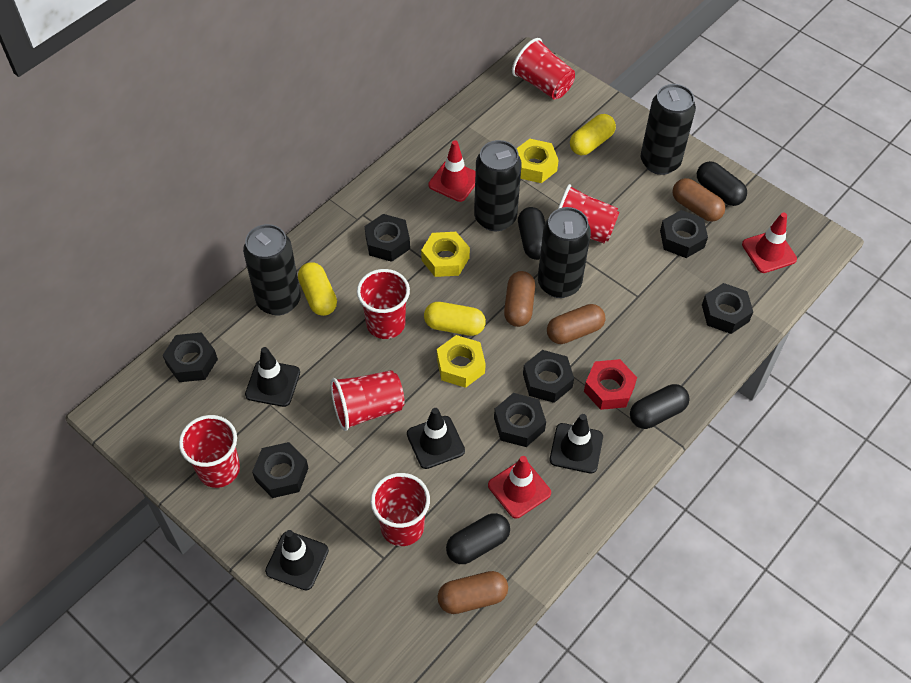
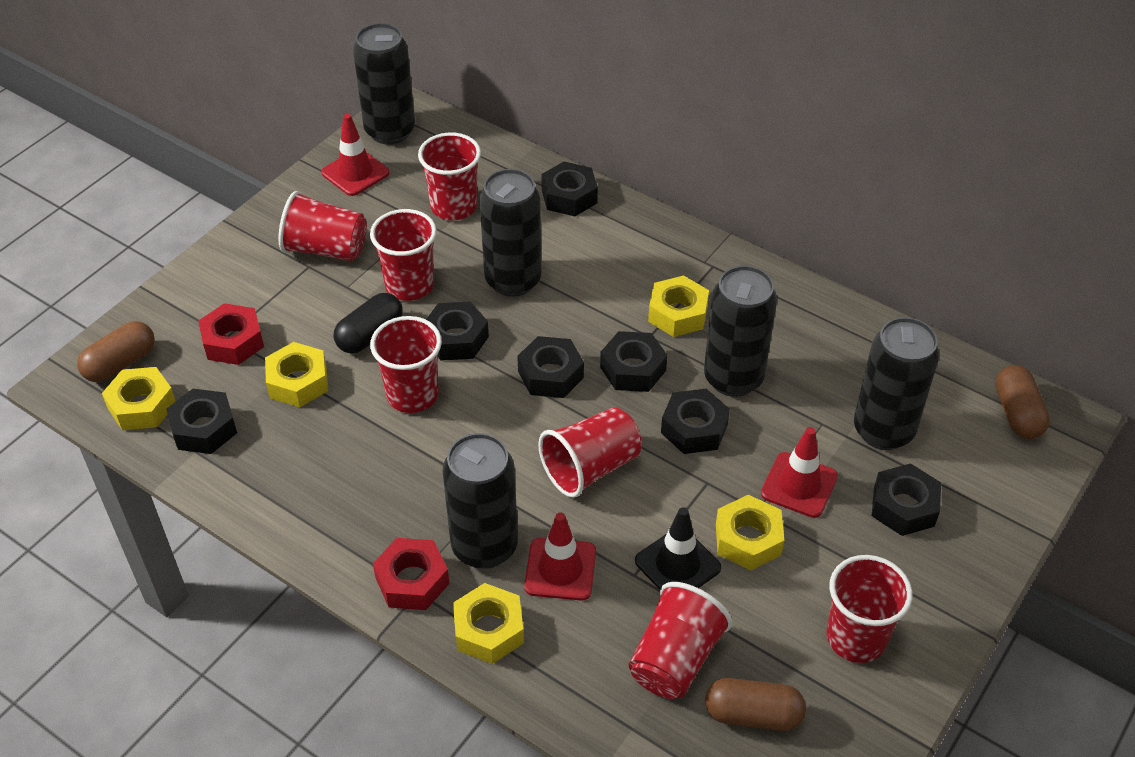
black can: 4 -> 5
black capsule: 4 -> 1
black traffic cone: 4 -> 1
brown capsule: 4 -> 3
red cup: 6 -> 7
red nut: 1 -> 2
yellow capsule: 3 -> 0
yellow nut: 3 -> 5

